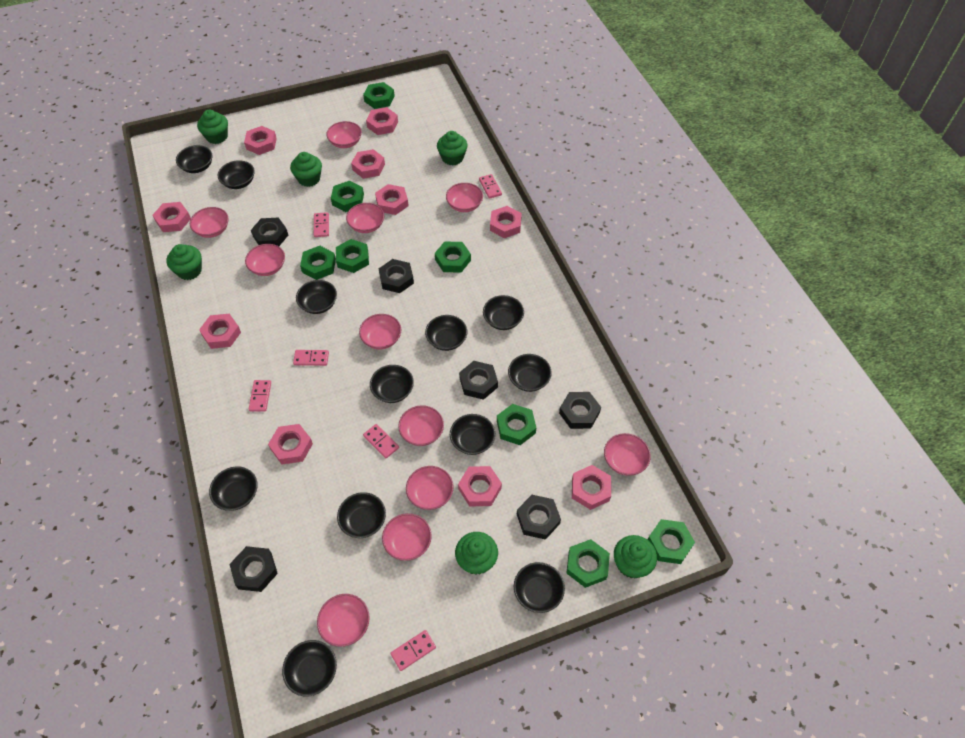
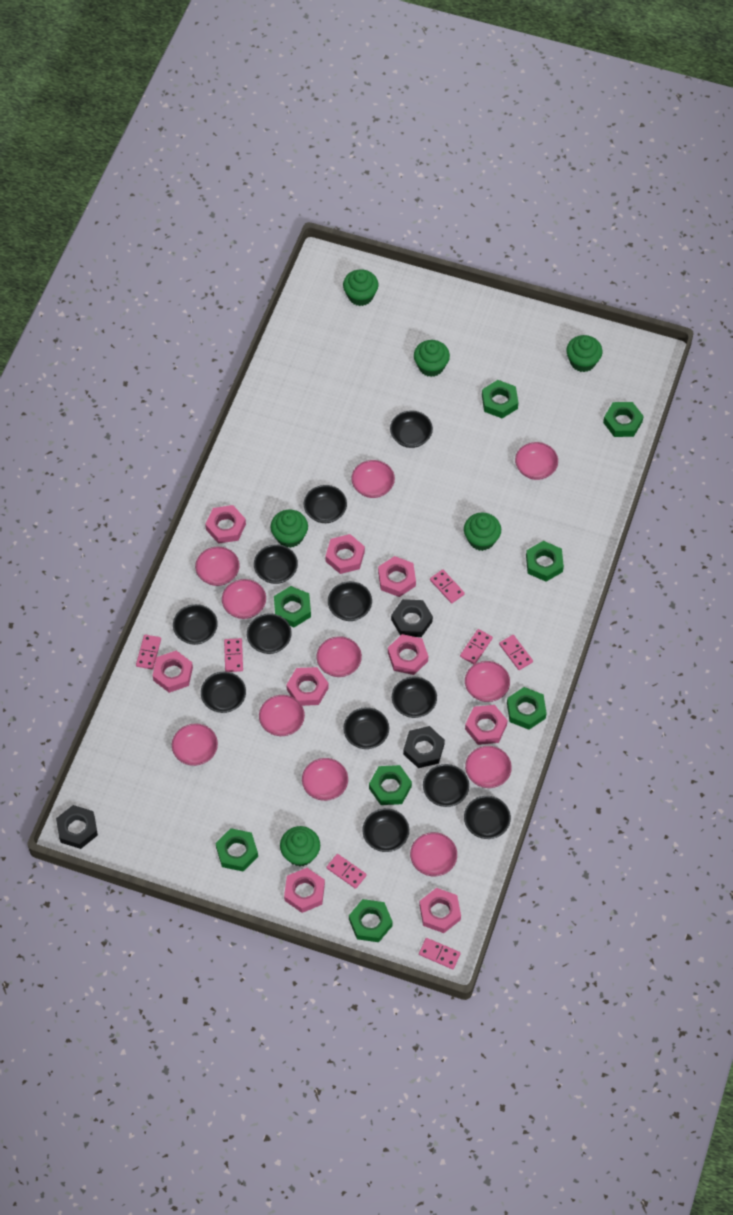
black nut: 6 -> 3
pink domino: 6 -> 7
pink nut: 10 -> 9

